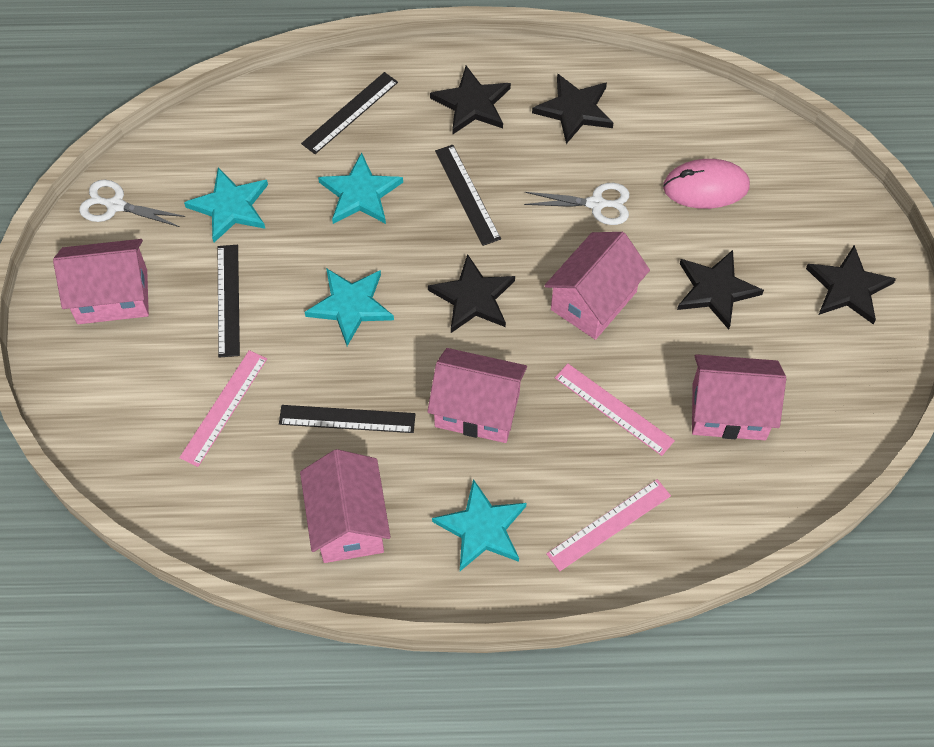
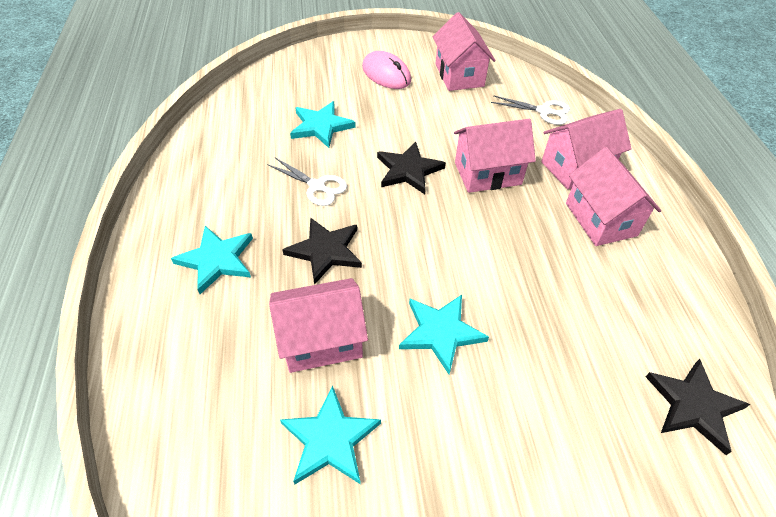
black ruler: 4 -> 0
black star: 5 -> 3
pink ruler: 3 -> 0

